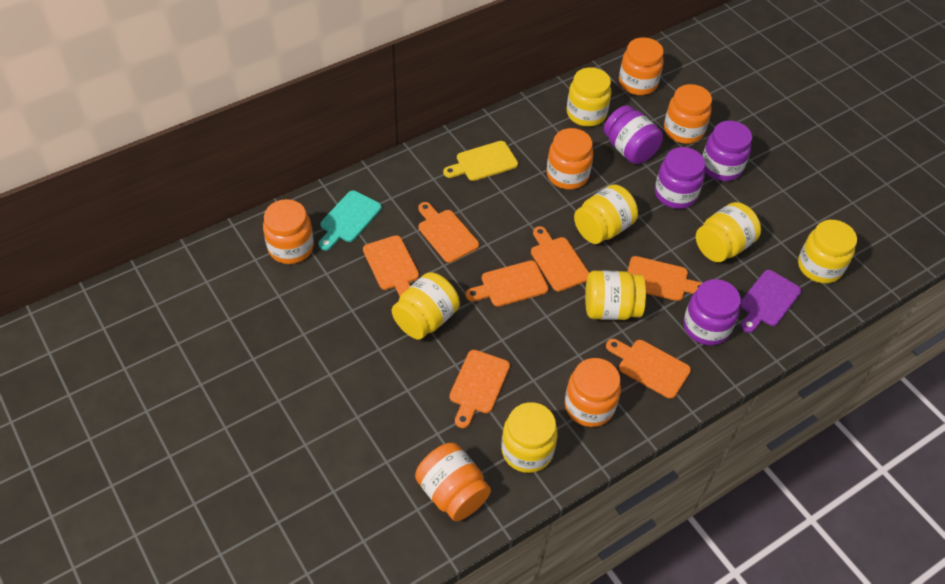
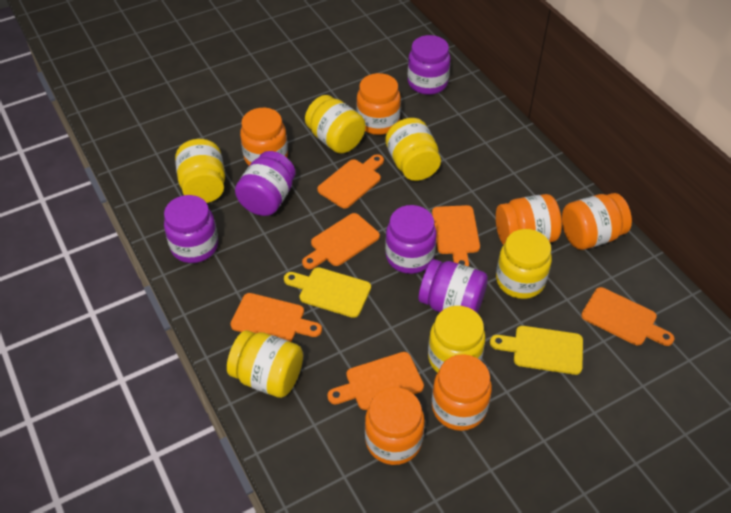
orange cutting board: 7 -> 6
purple cutting board: 1 -> 0
purple jar: 4 -> 5
turquoise cutting board: 1 -> 0
yellow cutting board: 1 -> 2
yellow jar: 7 -> 6

